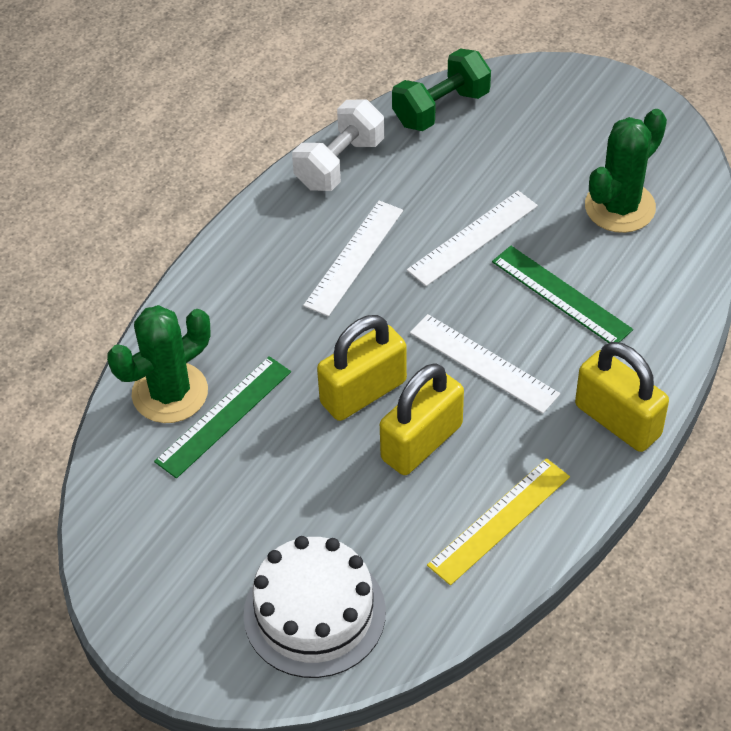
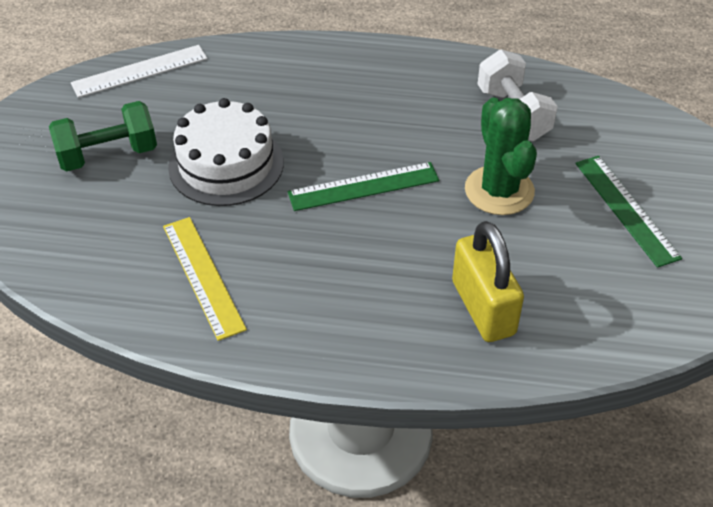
green cactus: 2 -> 1
white ruler: 3 -> 1
yellow padlock: 3 -> 1

